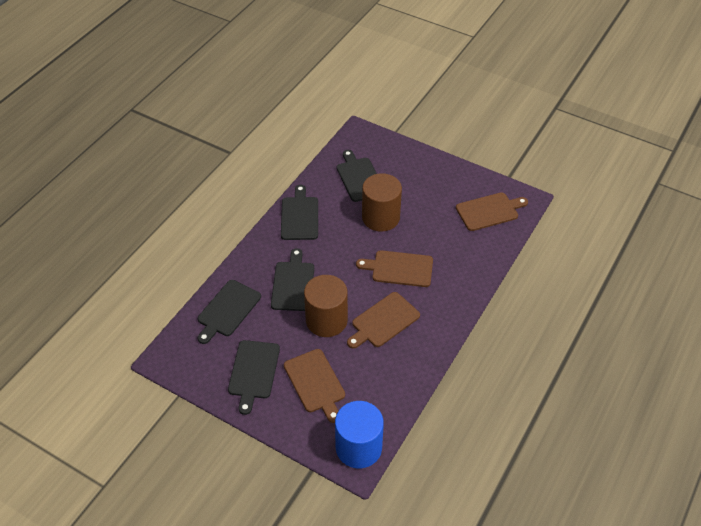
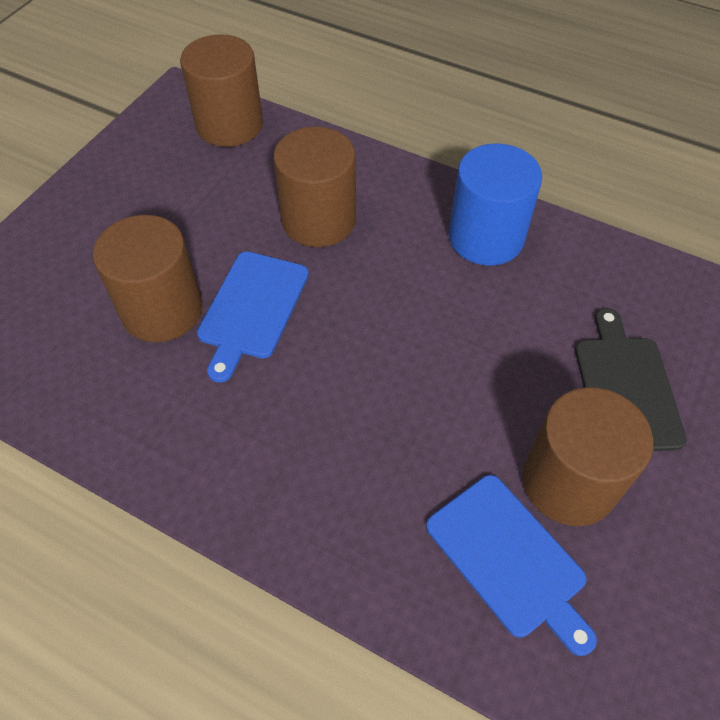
black cutting board: 5 -> 1
blue cutting board: 0 -> 2
brown cutting board: 4 -> 0
brown cylinder: 2 -> 4

